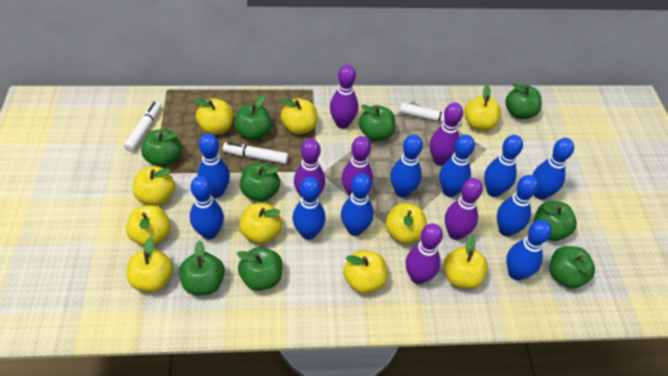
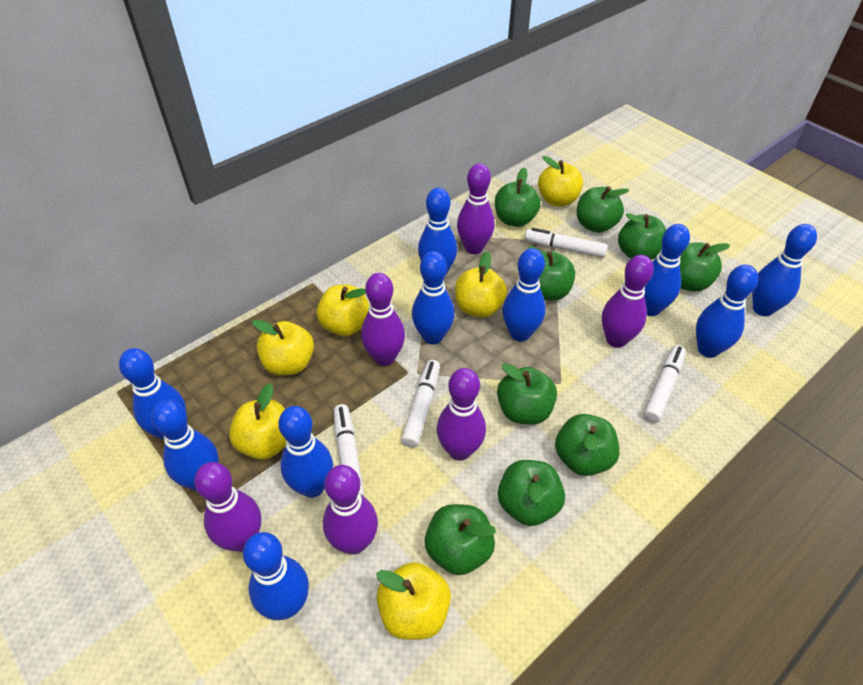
white marker: 3 -> 4
yellow apple: 10 -> 6

